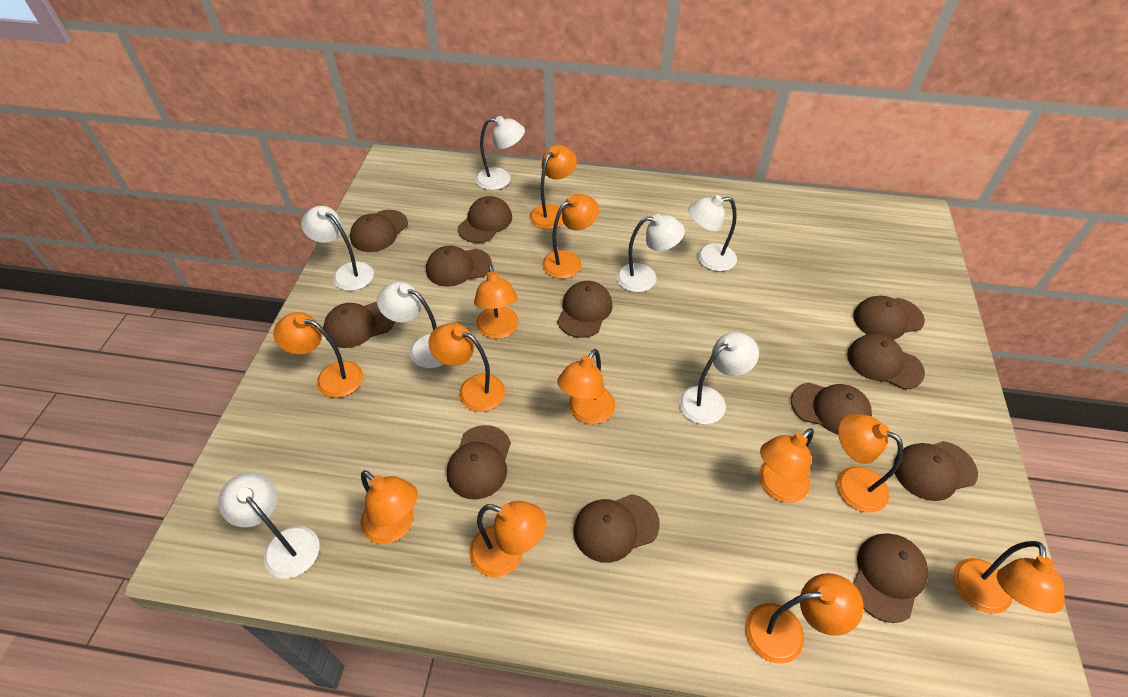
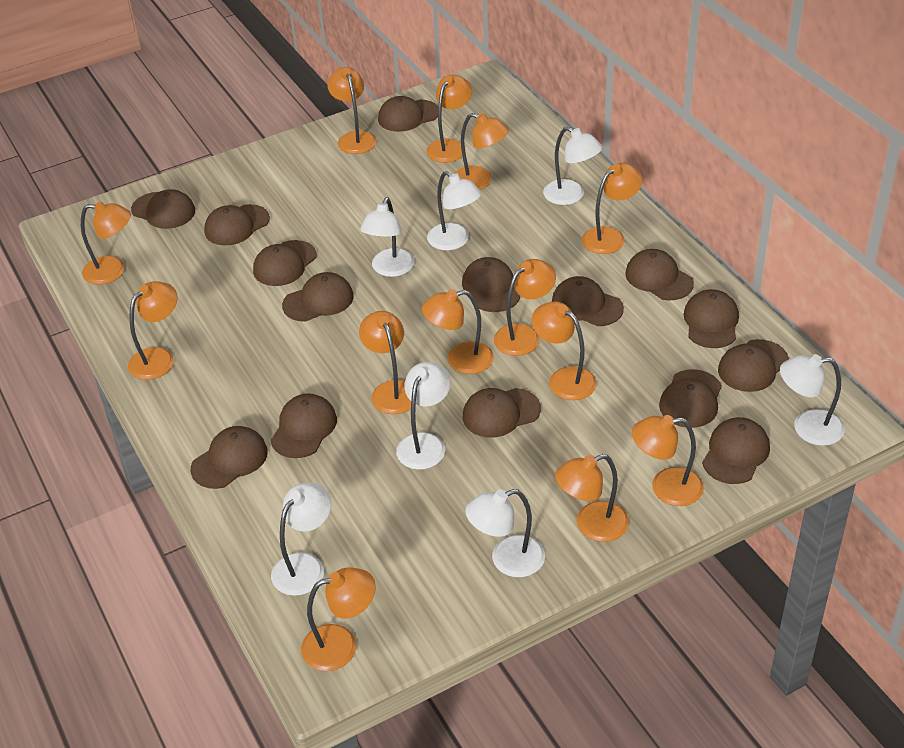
brown cap: 12 -> 15
orange lamp: 12 -> 13

